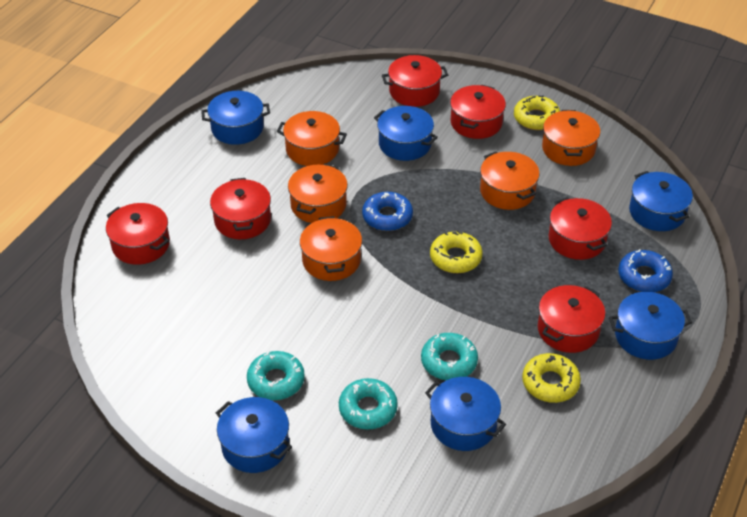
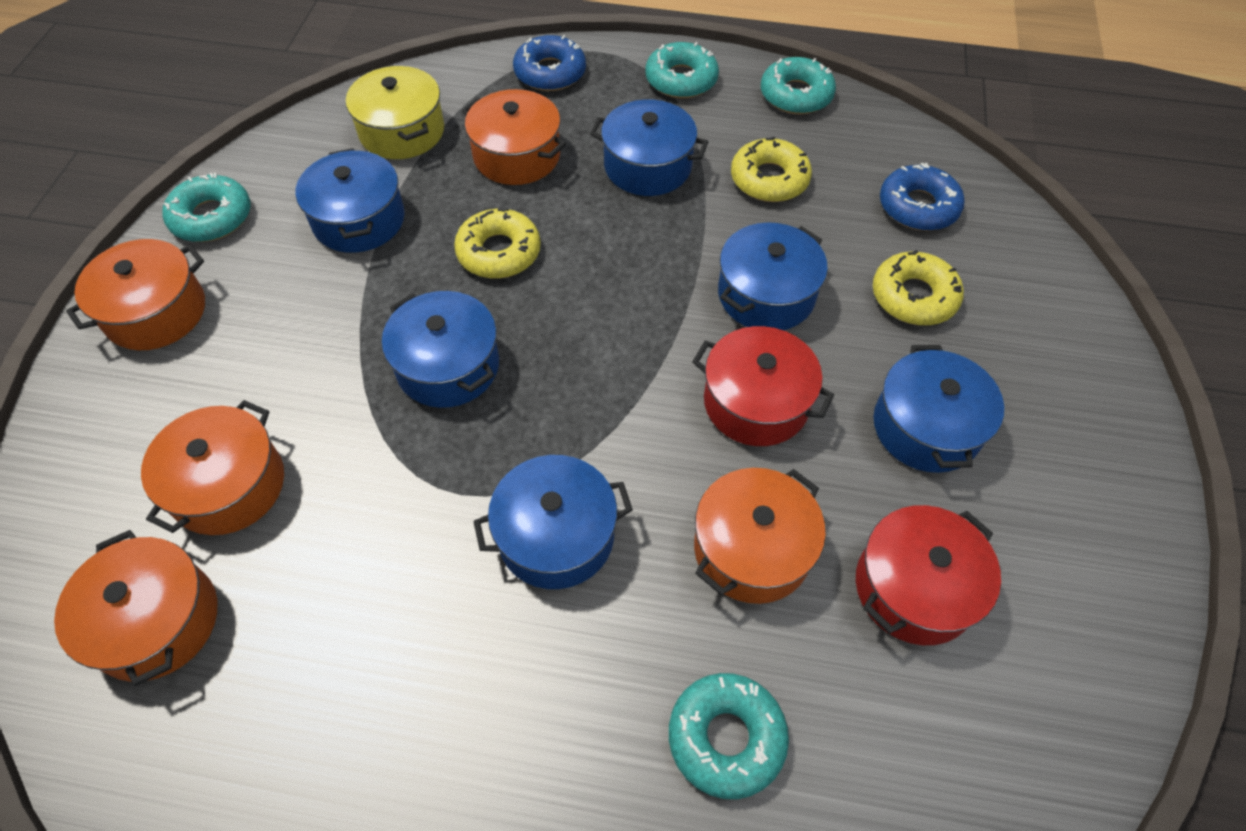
red pot: 6 -> 2
turquoise donut: 3 -> 4
yellow pot: 0 -> 1

